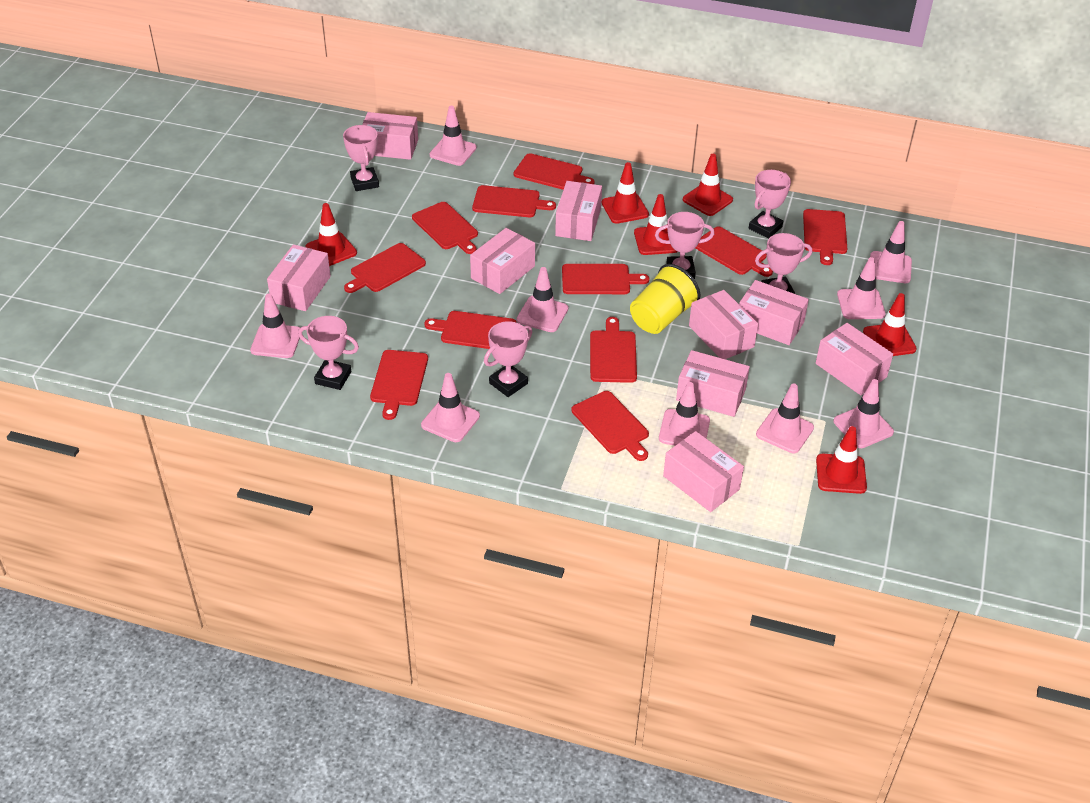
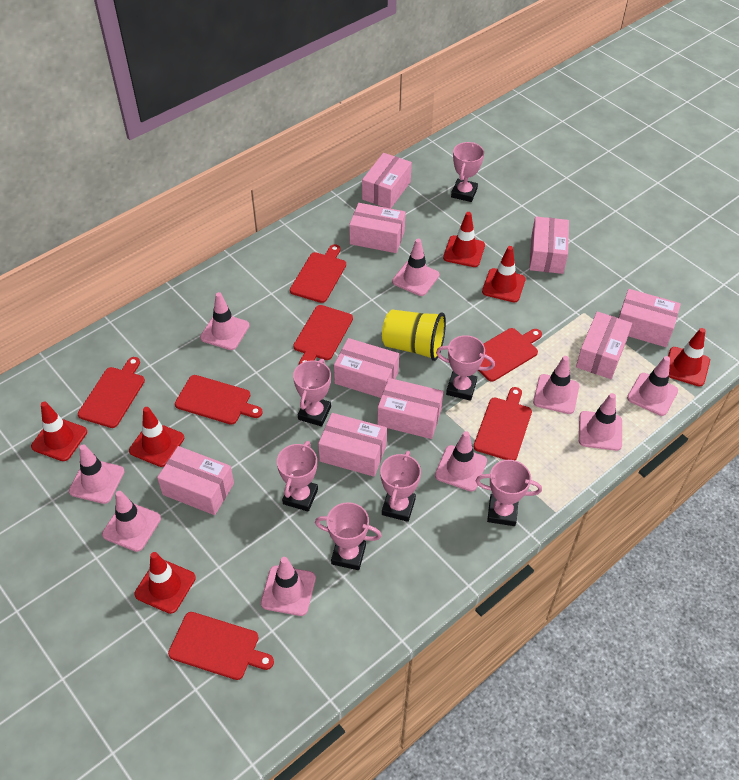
pink trophy: 6 -> 7
red cutting board: 11 -> 7

